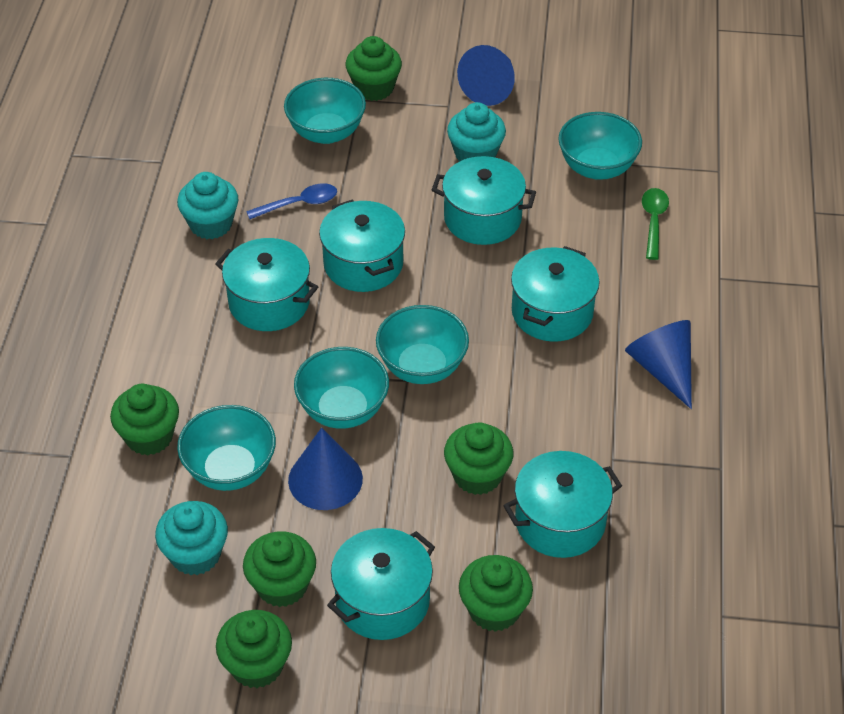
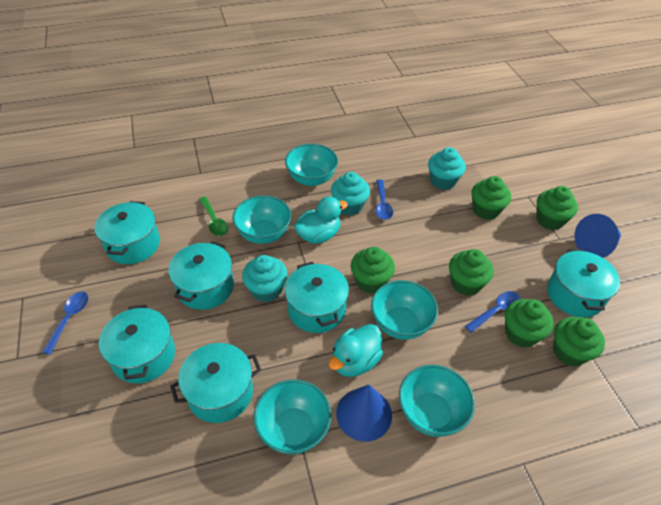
blue cone: 3 -> 2
blue spoon: 1 -> 3
turquoise duck: 0 -> 2

